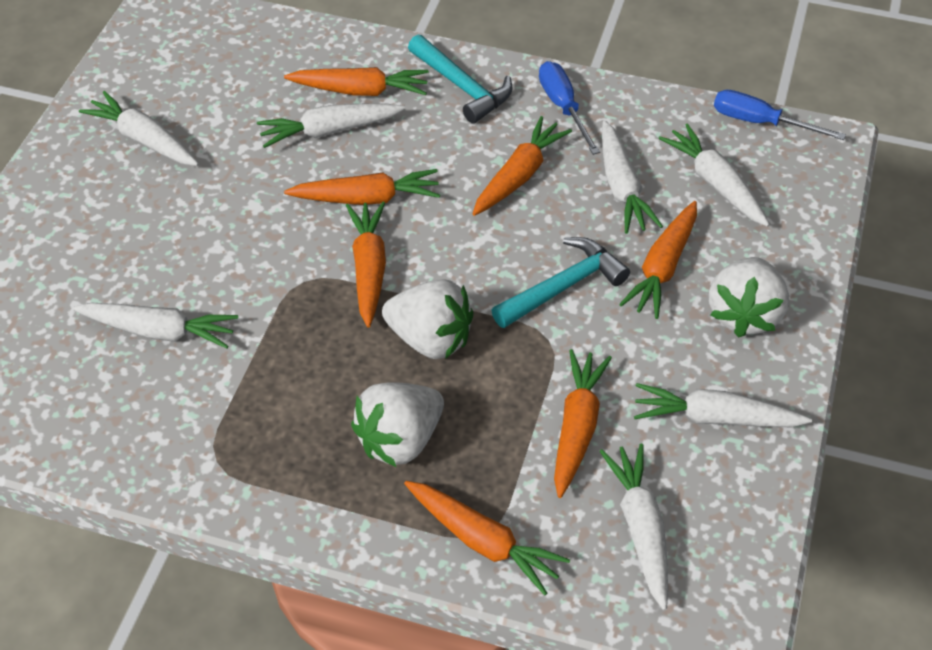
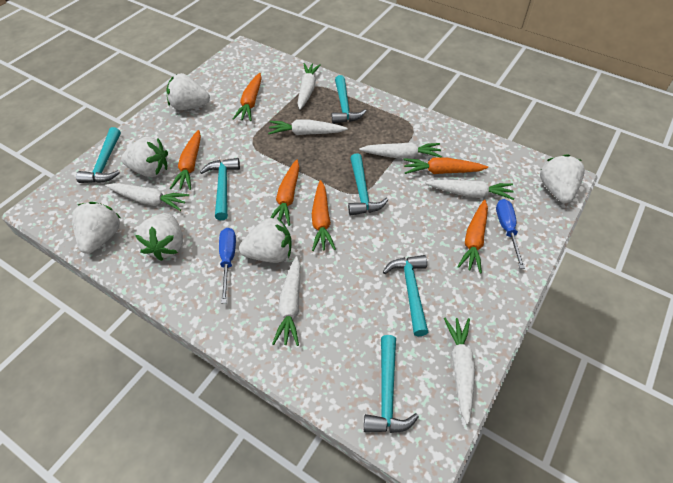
orange carrot: 7 -> 6
turquoise hammer: 2 -> 6
white strawberry: 3 -> 6

